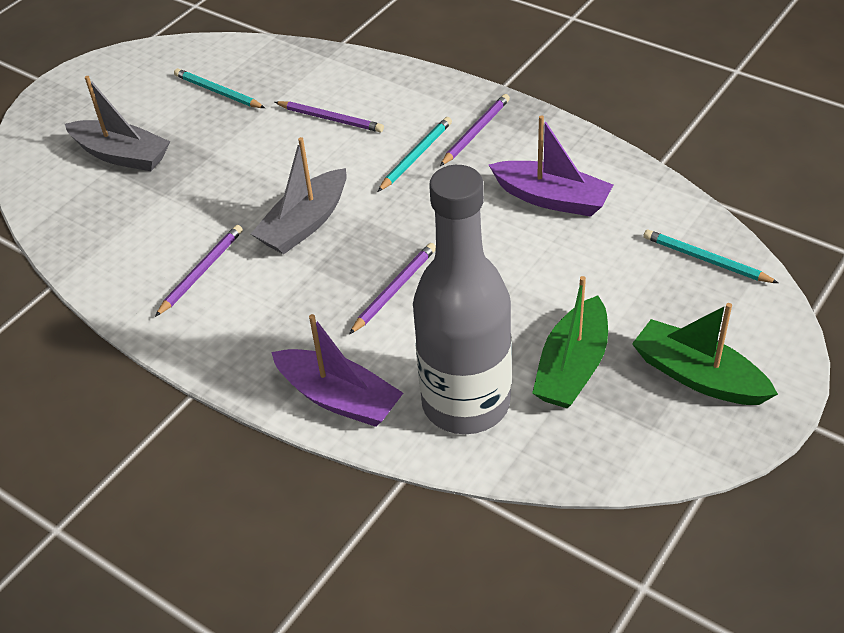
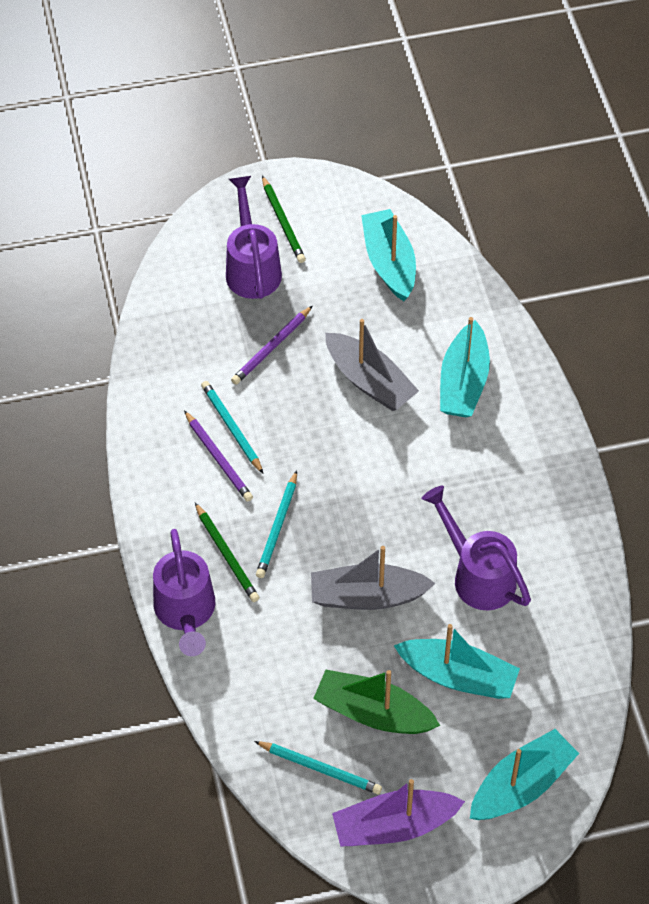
green boat: 2 -> 1
green pencil: 0 -> 2
grey bottle: 1 -> 0
purple boat: 2 -> 1
purple pencil: 4 -> 2
purple watering can: 0 -> 3
turquoise boat: 0 -> 4

